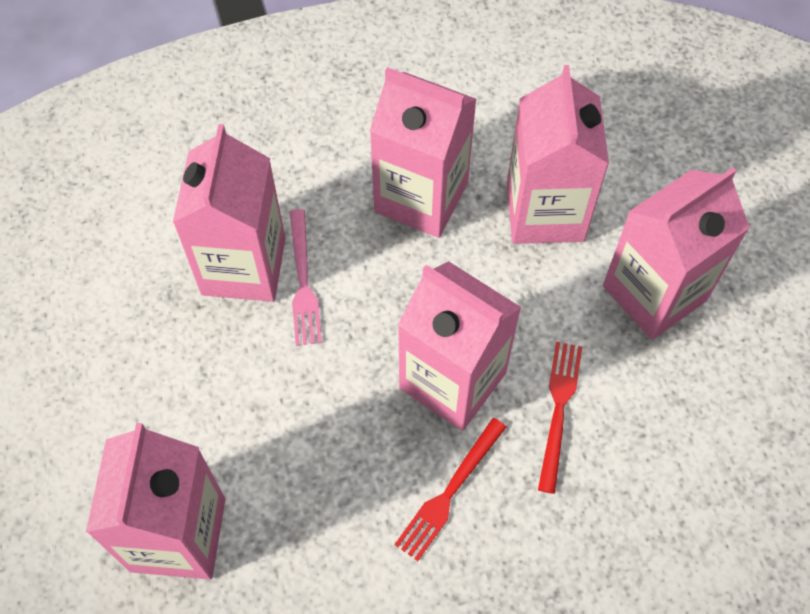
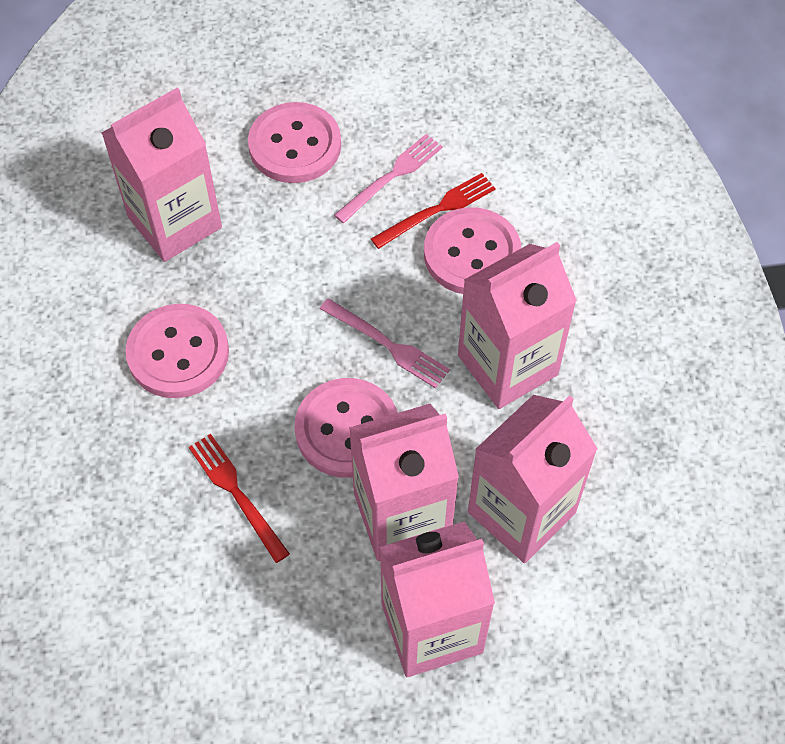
pink button: 0 -> 4
pink carton: 6 -> 5
pink fork: 1 -> 2

